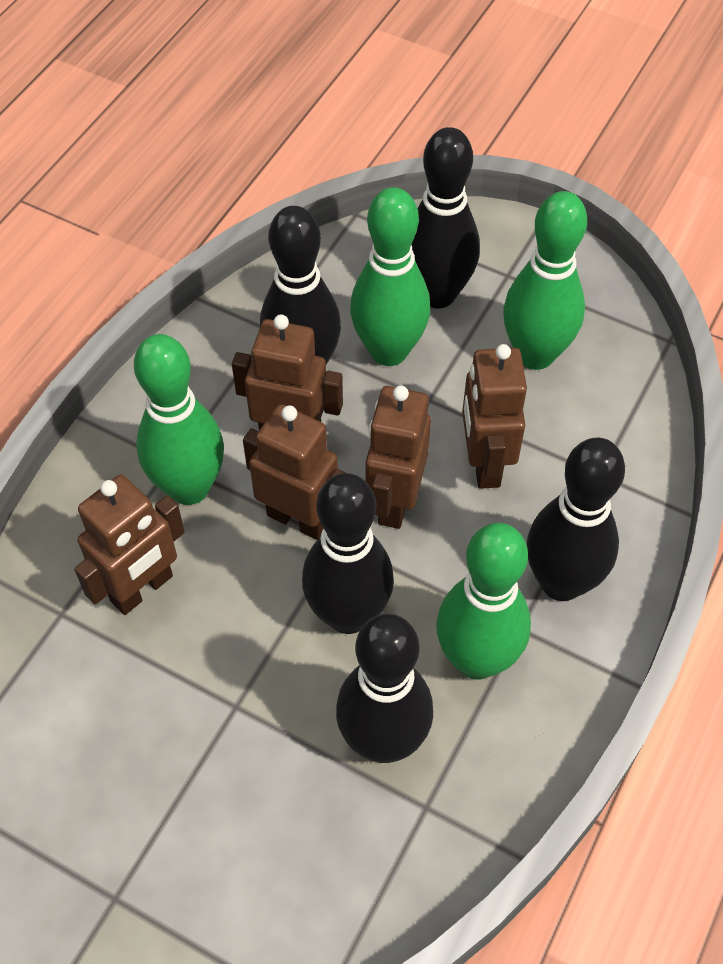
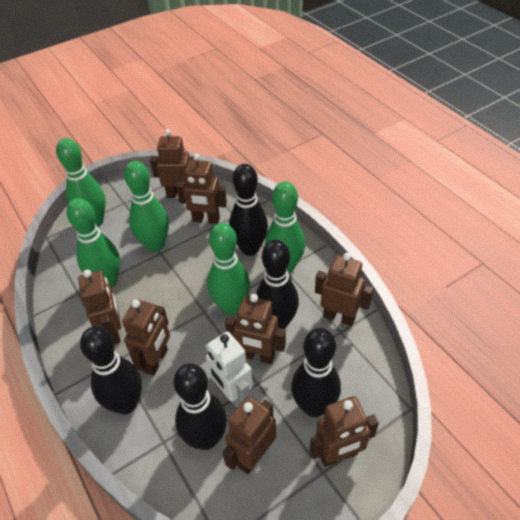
brown robot: 5 -> 8
green bowling pin: 4 -> 5
white robot: 0 -> 1

